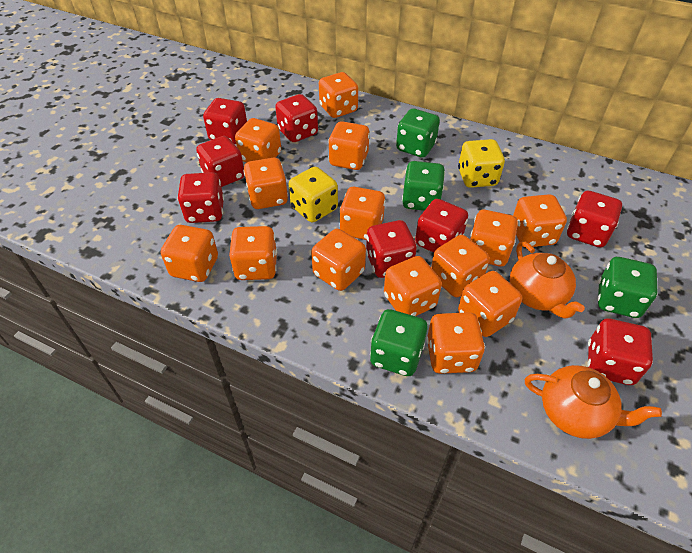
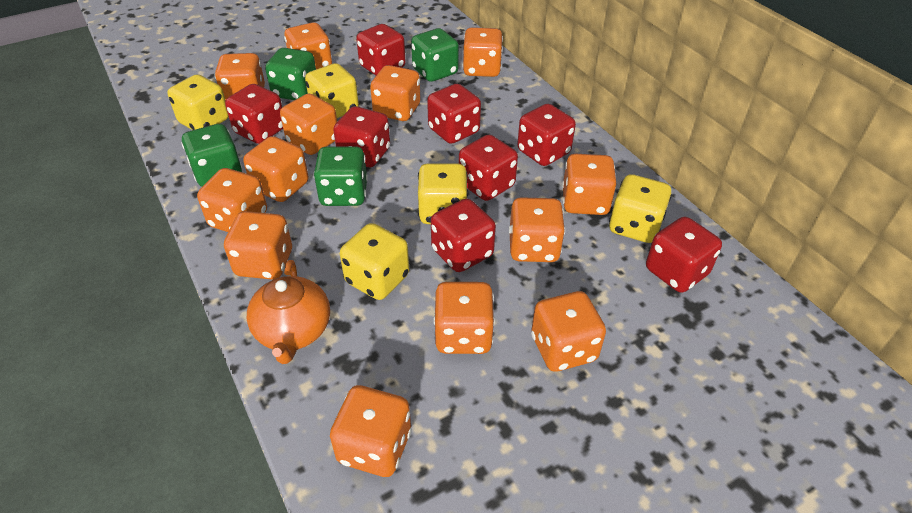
orange dice: 14 -> 13
orange teapot: 2 -> 1
yellow dice: 2 -> 5

